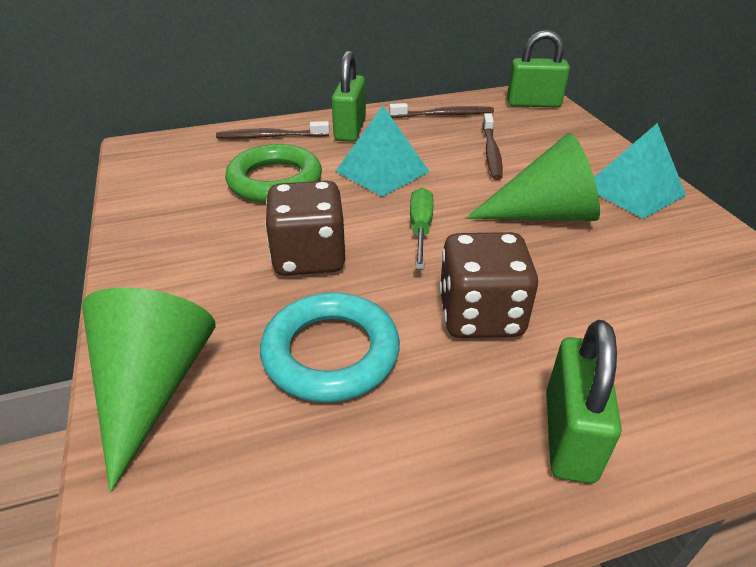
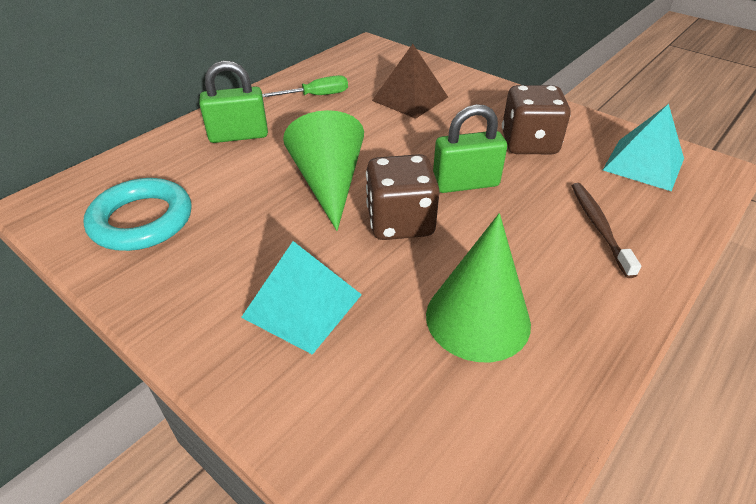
brown pyramid: 0 -> 1
brown toothbrush: 3 -> 1
green padlock: 3 -> 2
green ring: 1 -> 0

